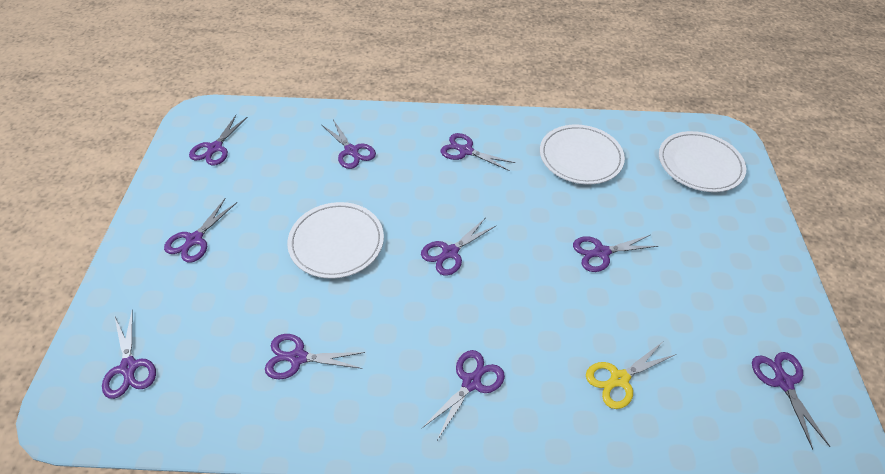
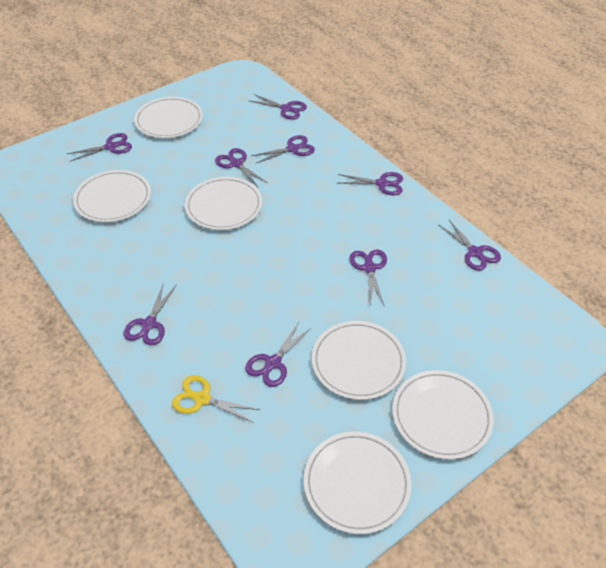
purple scissors: 10 -> 9
white plate: 3 -> 6

